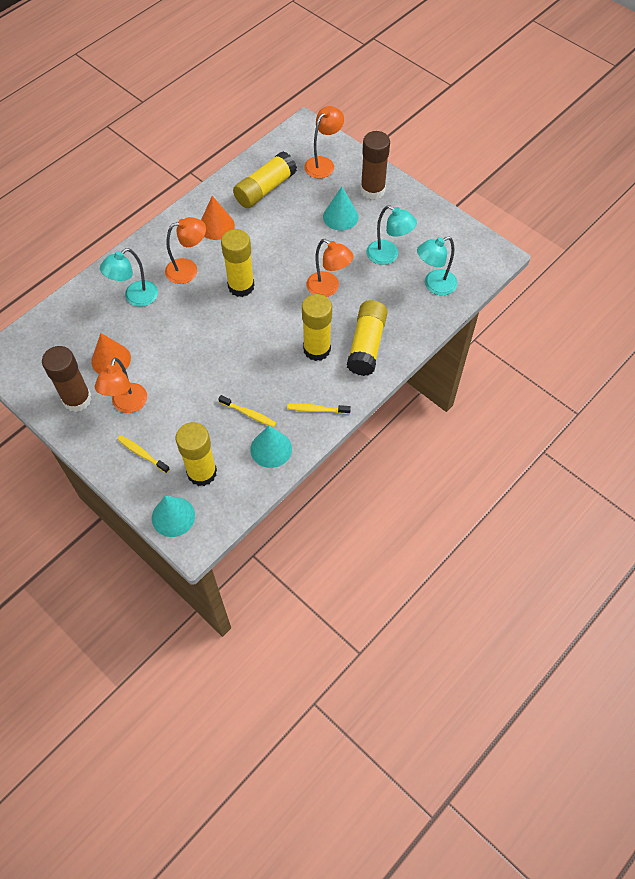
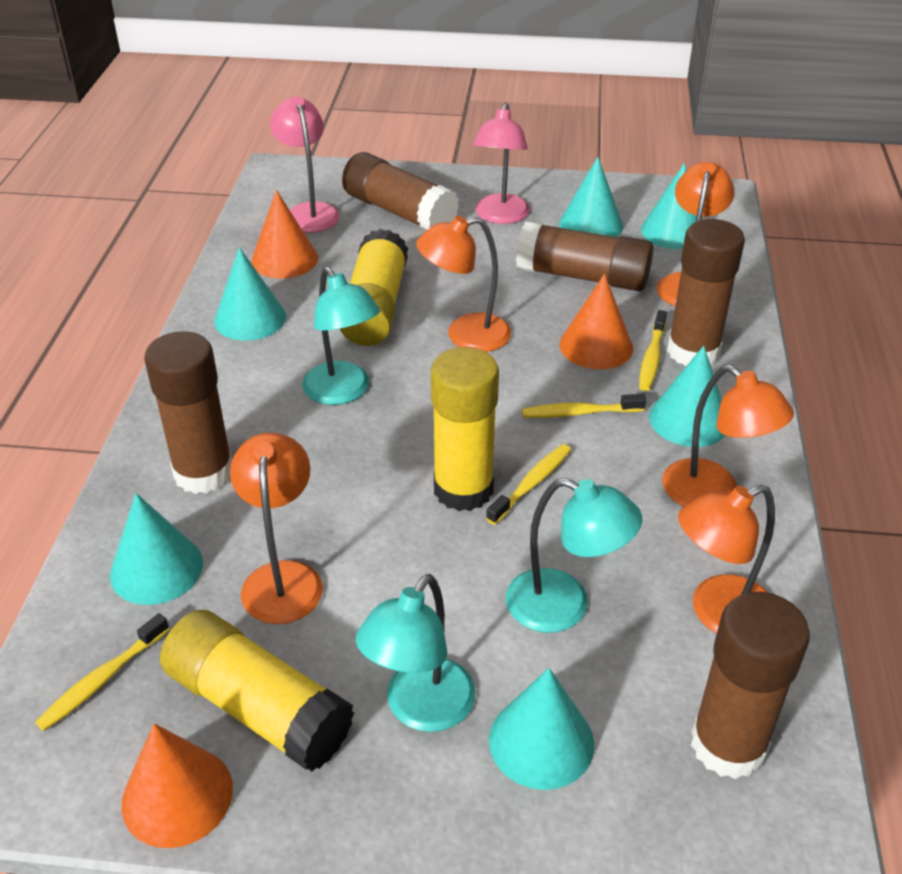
brown glue stick: 2 -> 5
orange cone: 2 -> 3
orange lamp: 4 -> 5
pink lamp: 0 -> 2
turquoise cone: 3 -> 6
yellow glue stick: 5 -> 3
yellow toothbrush: 3 -> 4

